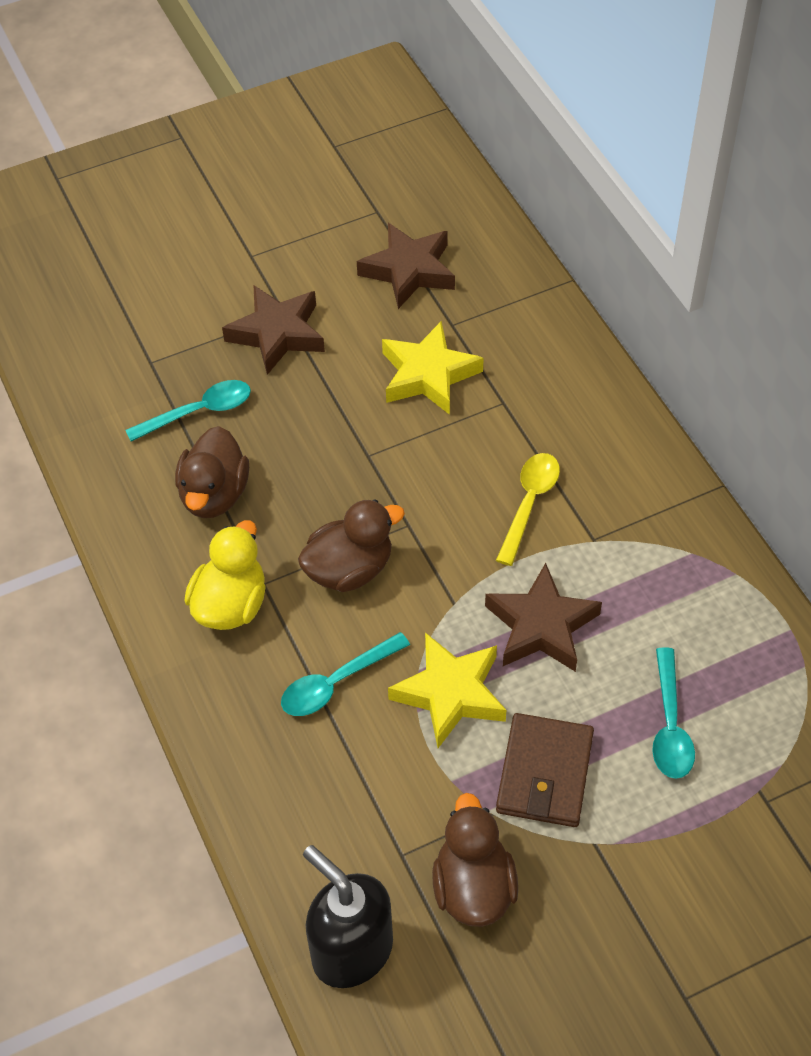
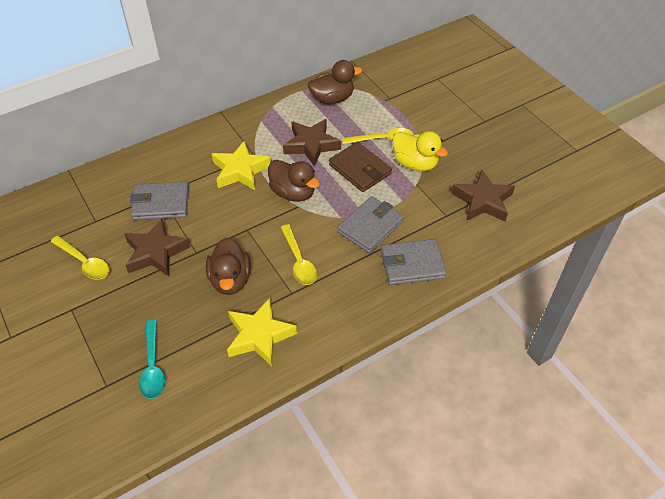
black soap dispenser: 1 -> 0
grey wallet: 0 -> 3
turquoise spoon: 3 -> 1
yellow spoon: 1 -> 3

